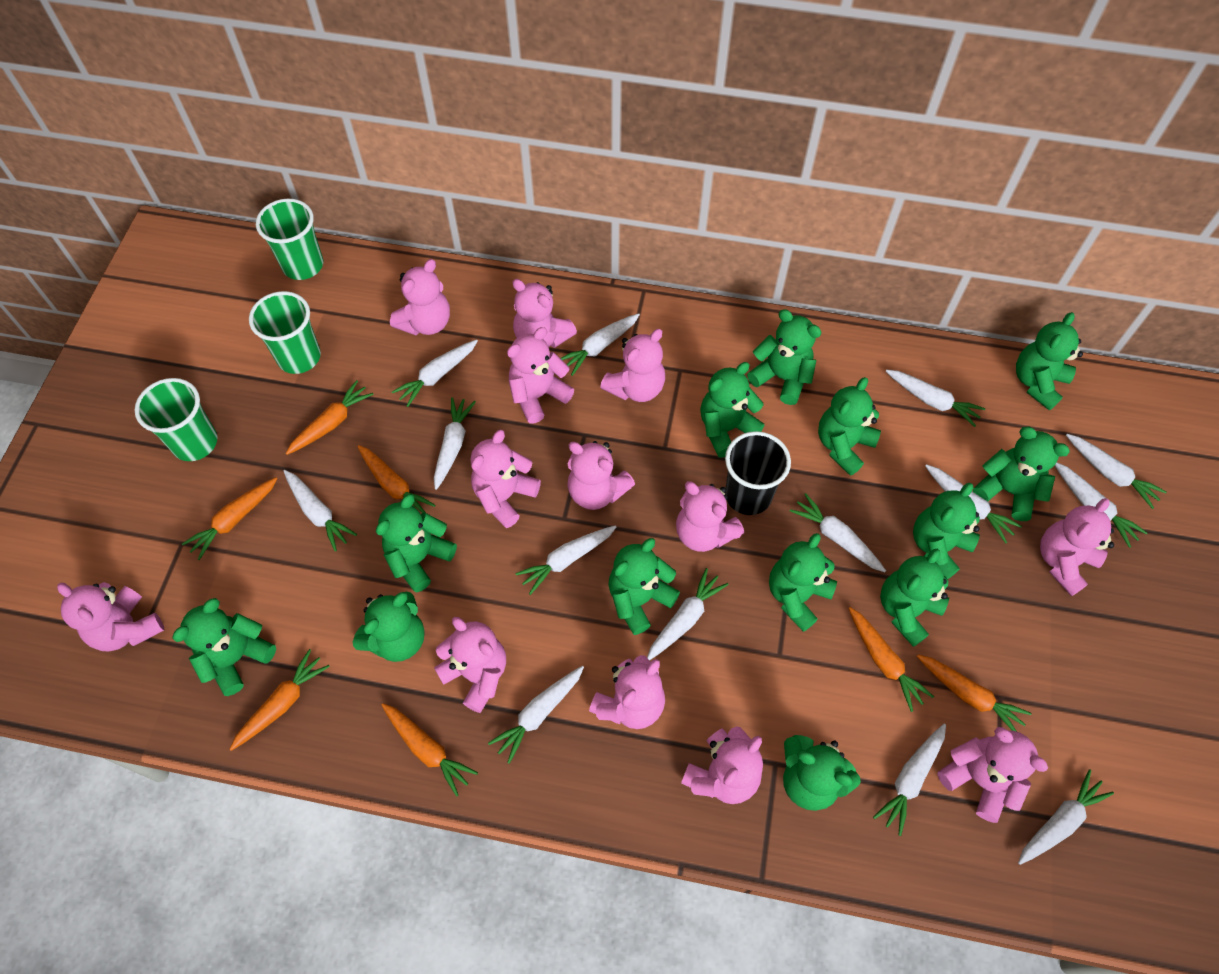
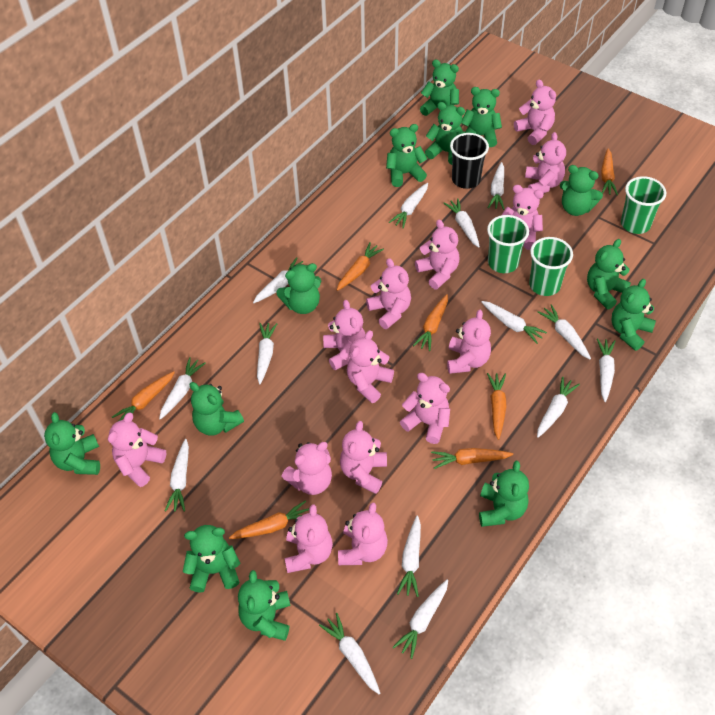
pink teddy bear: 13 -> 14

